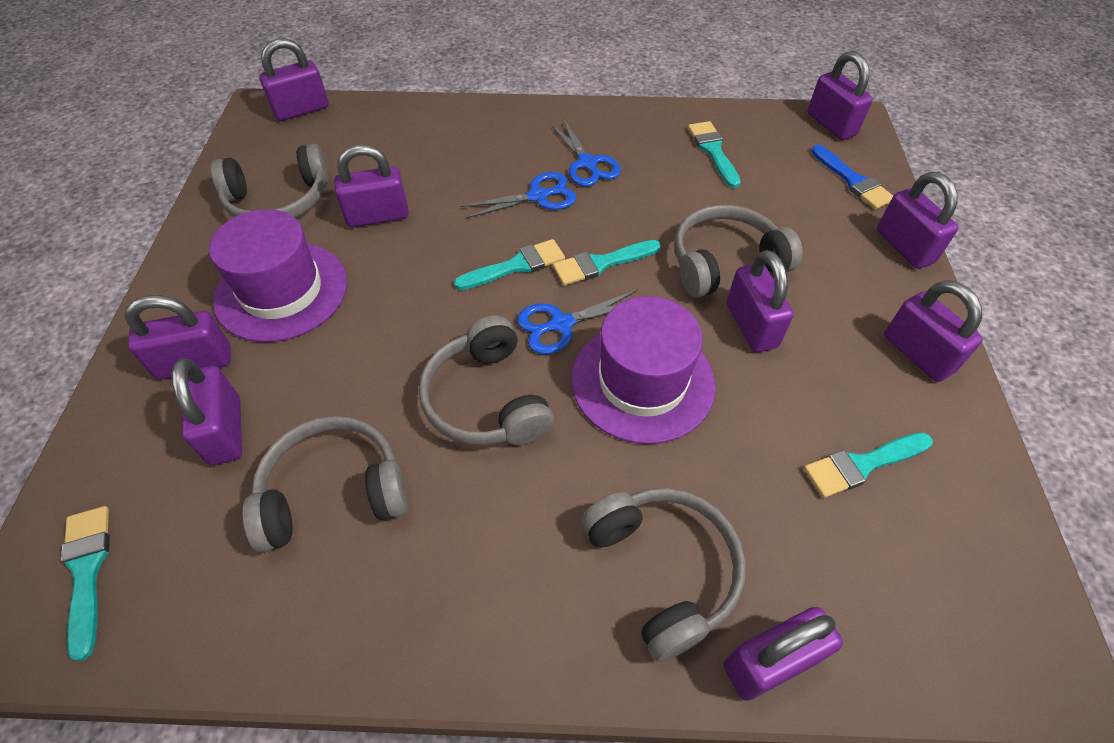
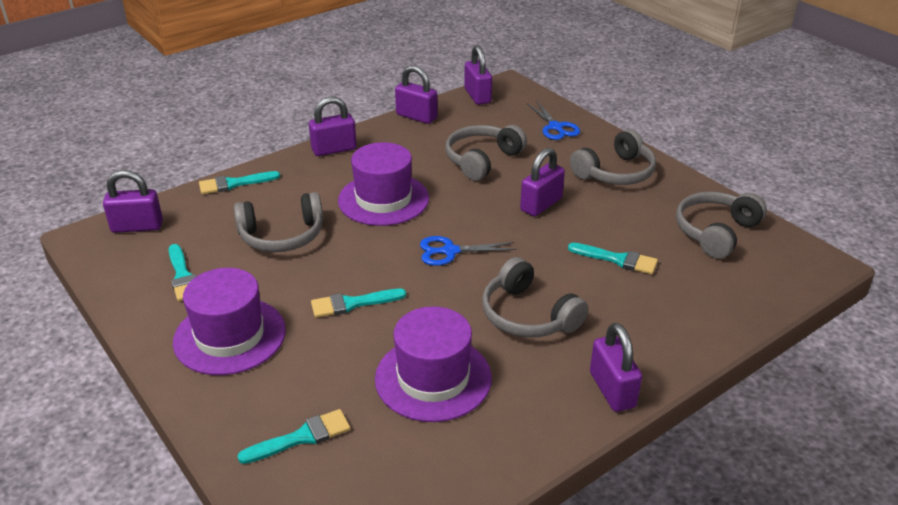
blue brush: 1 -> 0
blue scissors: 3 -> 2
purple hat: 2 -> 3
purple padlock: 9 -> 6

